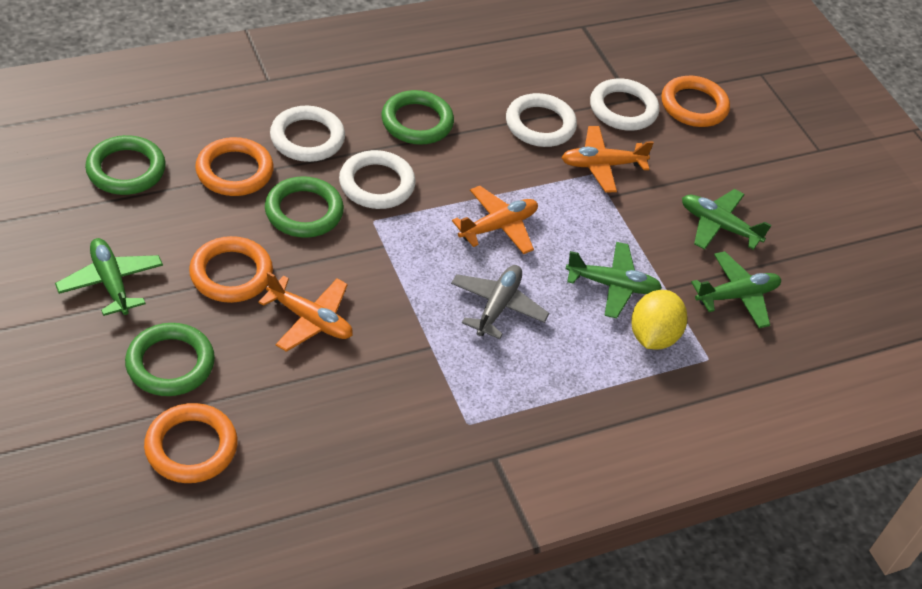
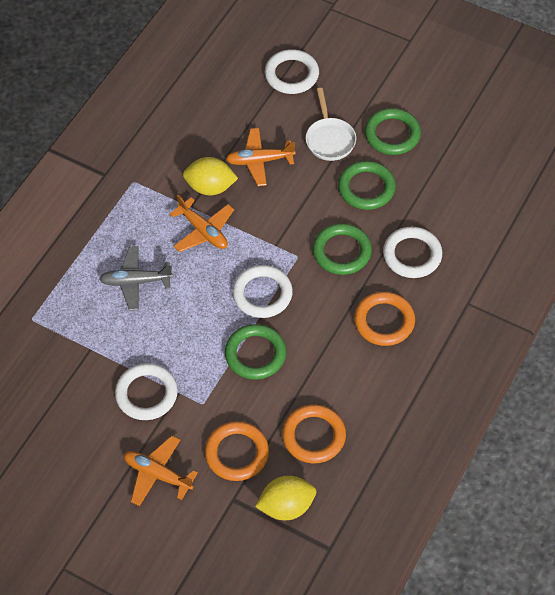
green plane: 4 -> 0
orange ring: 4 -> 3
white pan: 0 -> 1
yellow lemon: 1 -> 2

